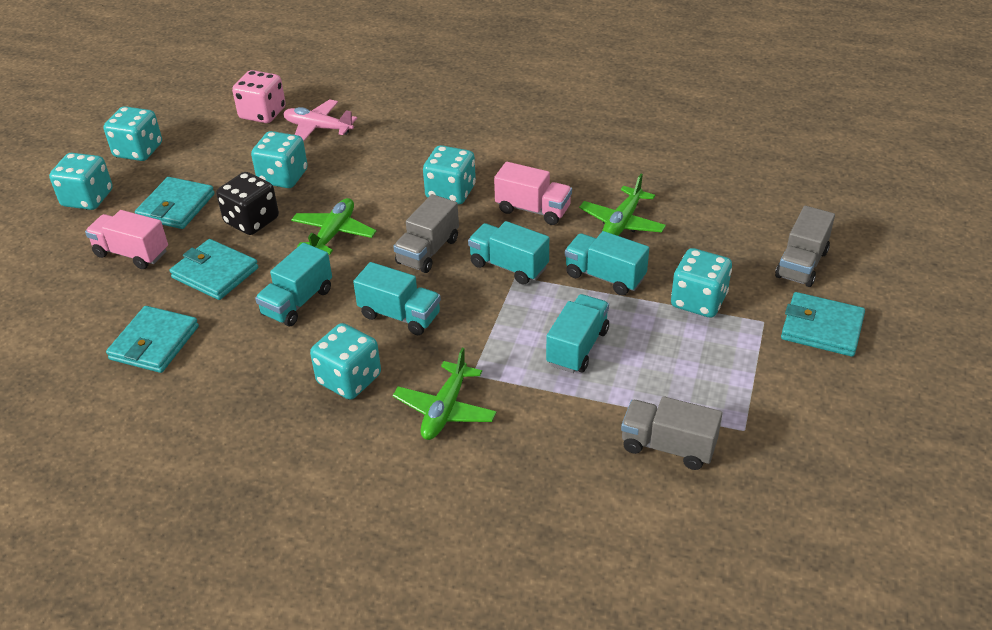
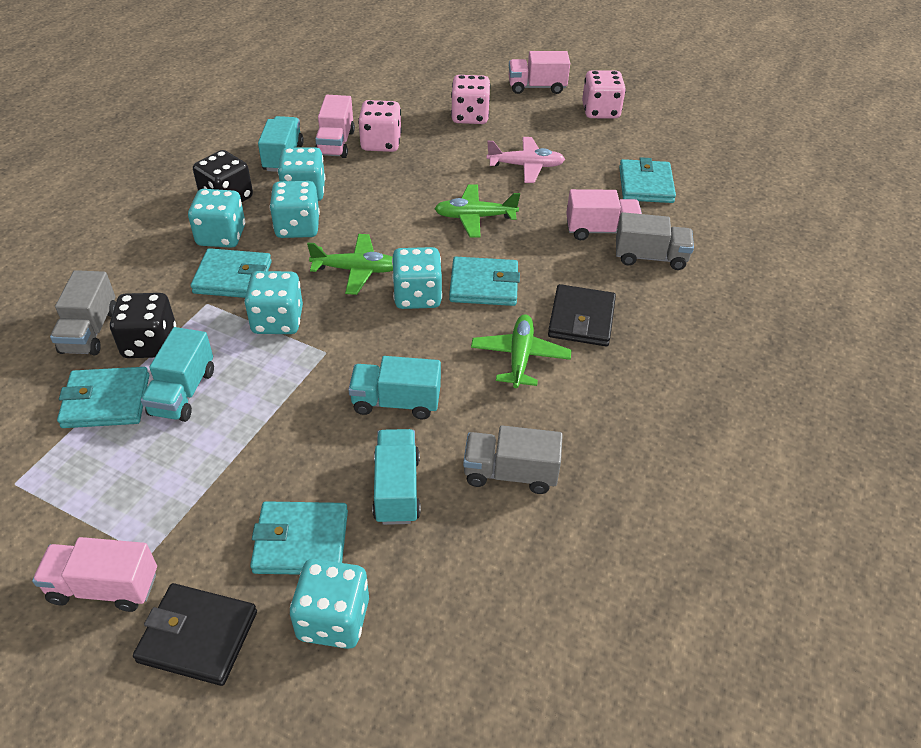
black dice: 1 -> 2
black wallet: 0 -> 2
pink dice: 1 -> 3
pink truck: 2 -> 4
turquoise truck: 5 -> 4
turquoise wallet: 4 -> 5

